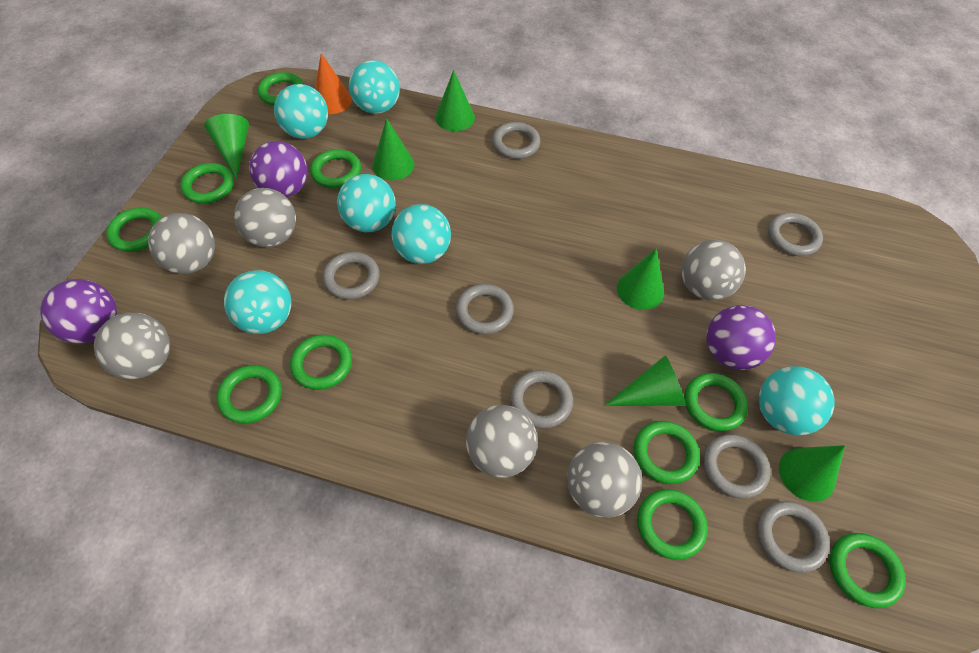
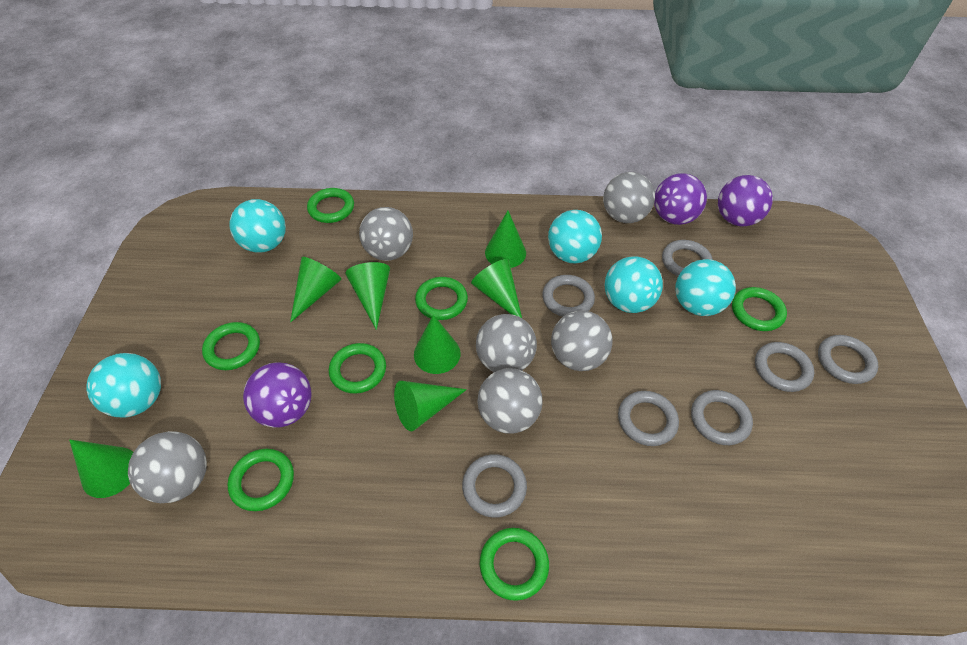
green cone: 6 -> 7
green ring: 10 -> 7
orange cone: 1 -> 0
turquoise ball: 6 -> 5

